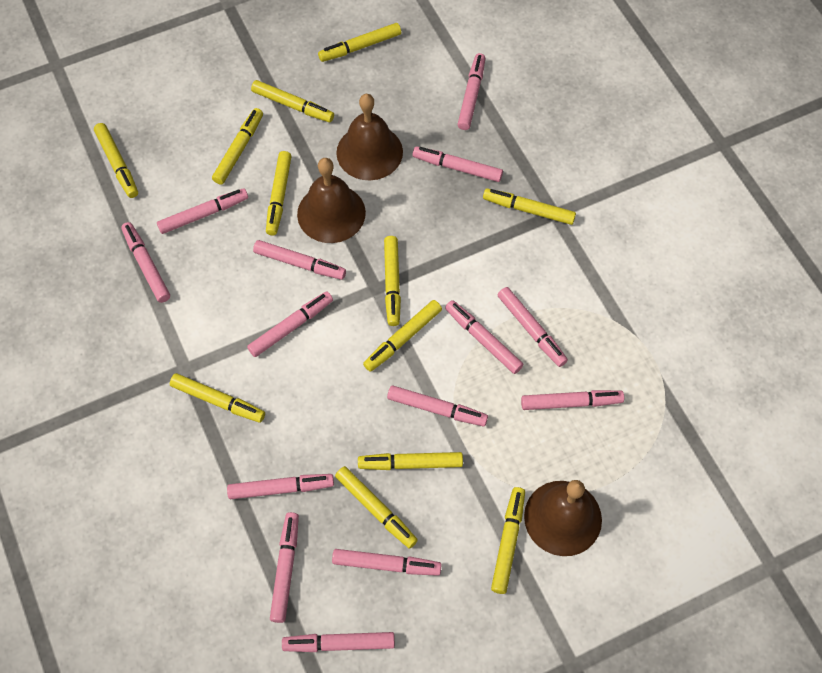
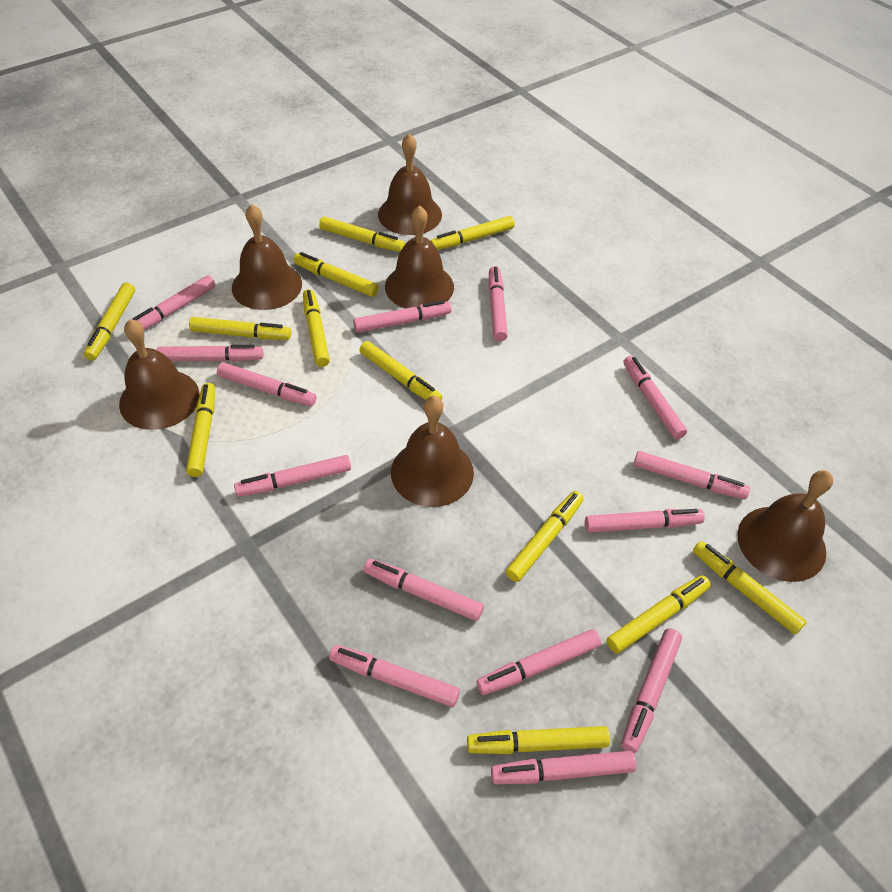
brown bell: 3 -> 6

